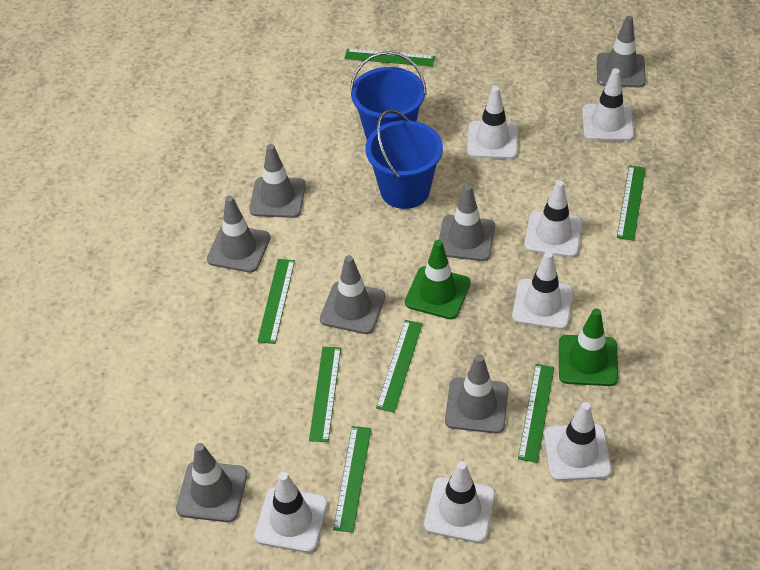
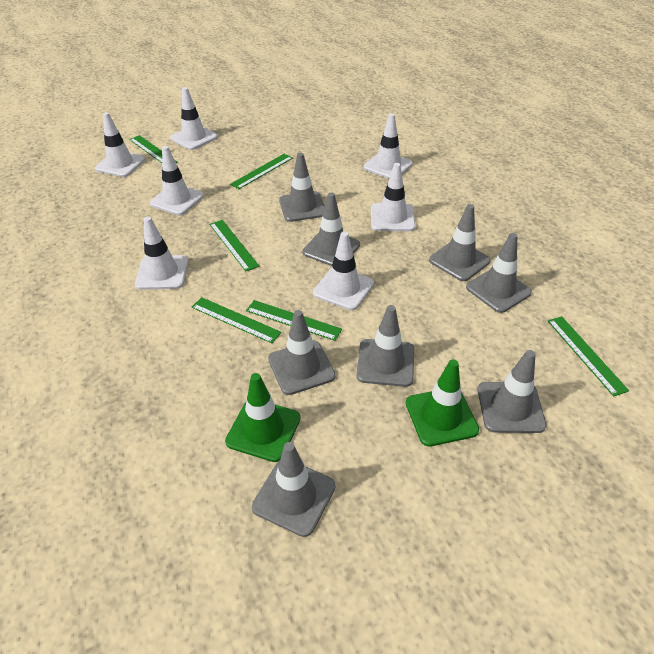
blue bucket: 2 -> 0
green ruler: 7 -> 6
grey traffic cone: 7 -> 8

